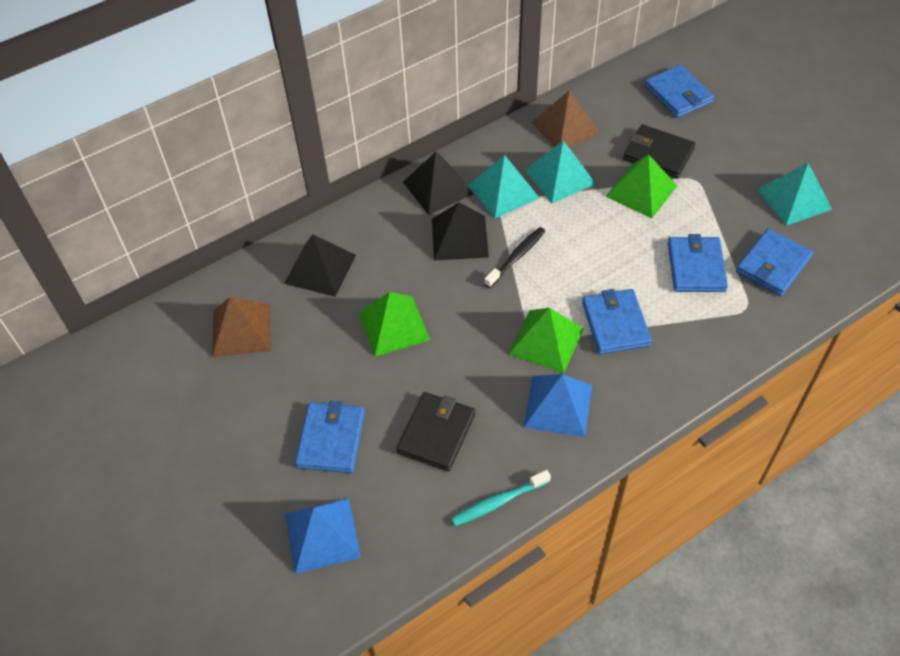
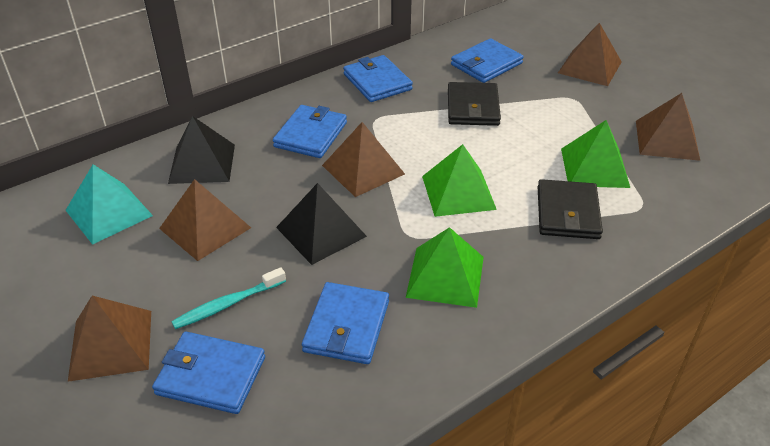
black pyramid: 3 -> 2
black toothbrush: 1 -> 0
blue pyramid: 2 -> 0
brown pyramid: 2 -> 5
turquoise pyramid: 3 -> 1

